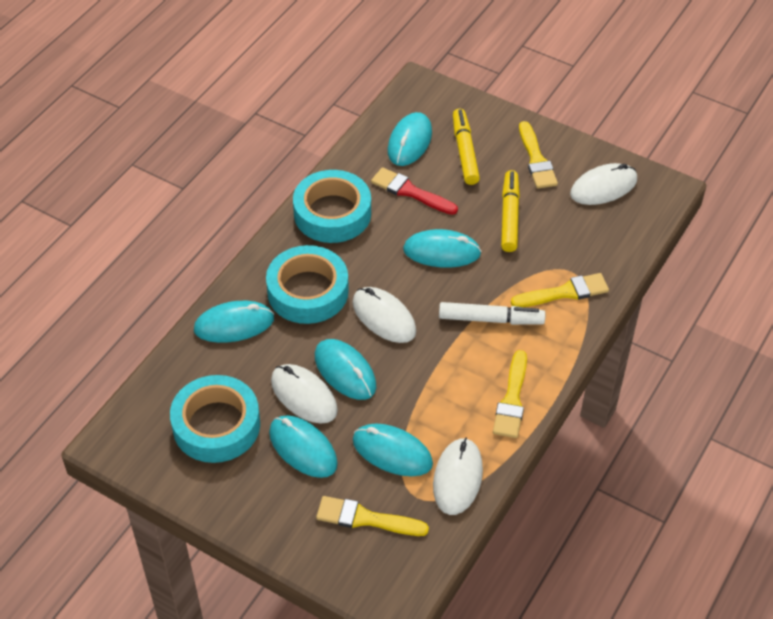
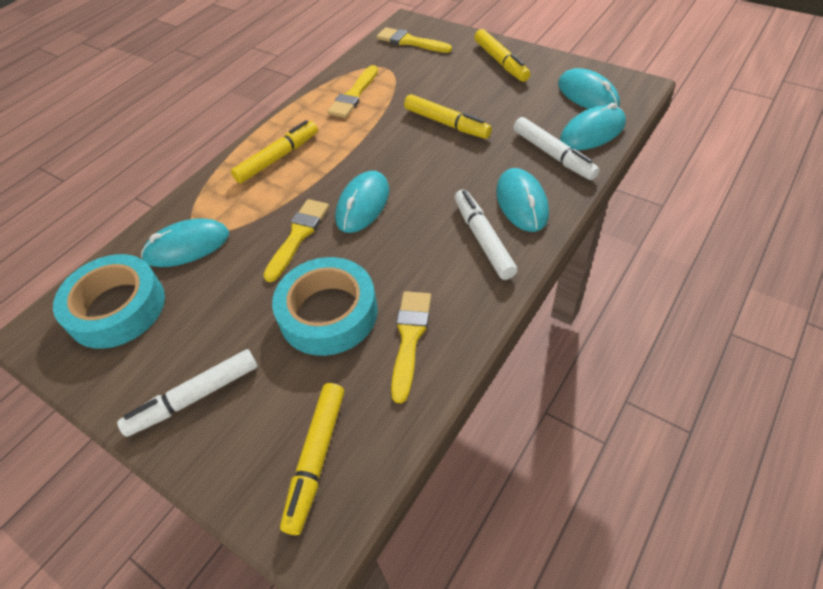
red brush: 1 -> 0
turquoise mouse: 6 -> 5
turquoise tape: 3 -> 2
white marker: 1 -> 3
white mouse: 4 -> 0
yellow marker: 2 -> 4

